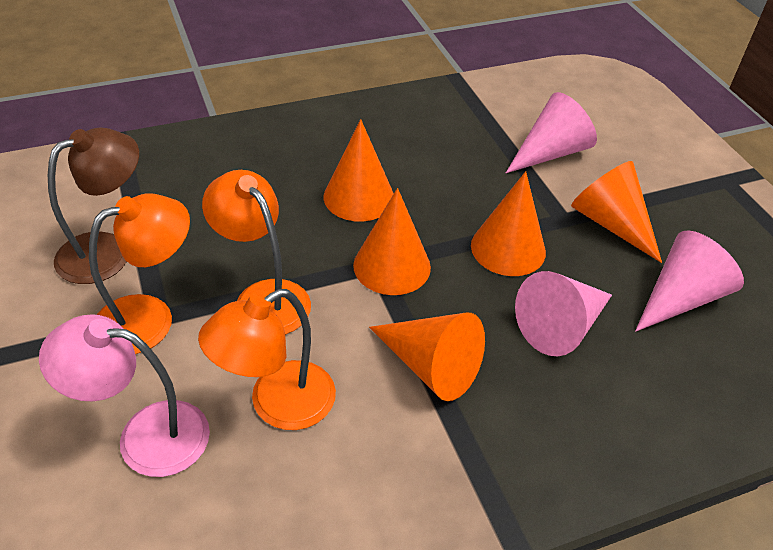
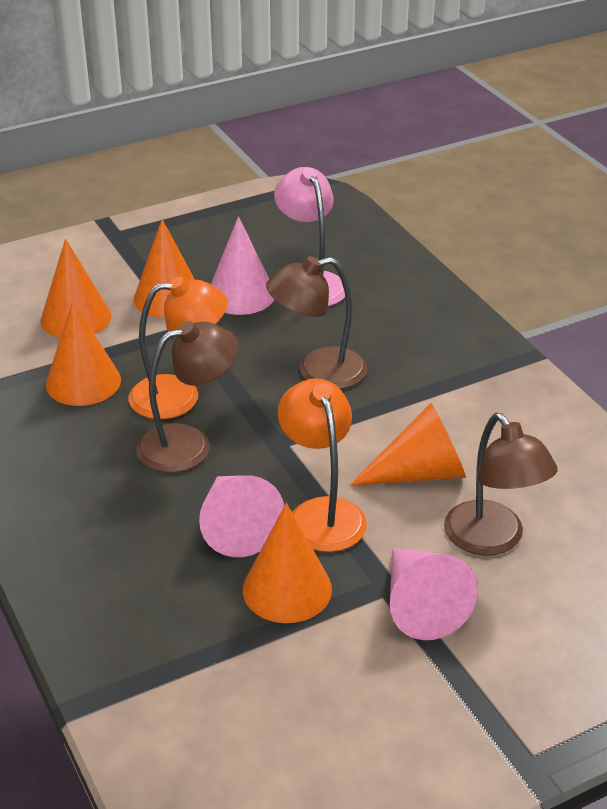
brown lamp: 1 -> 3
orange lamp: 3 -> 2

